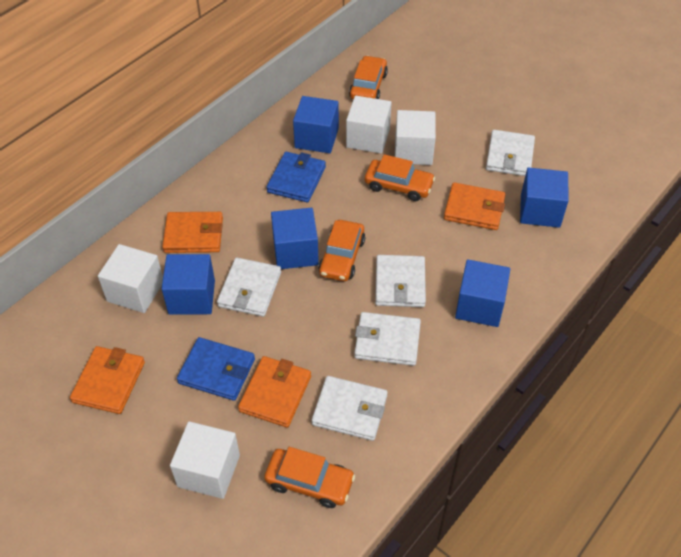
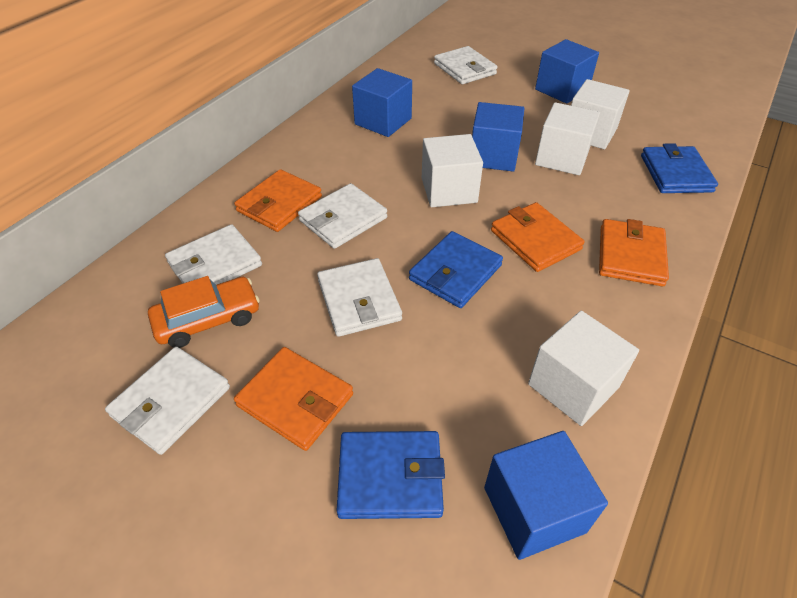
blue cube: 5 -> 4
blue wallet: 2 -> 3
orange car: 4 -> 1

